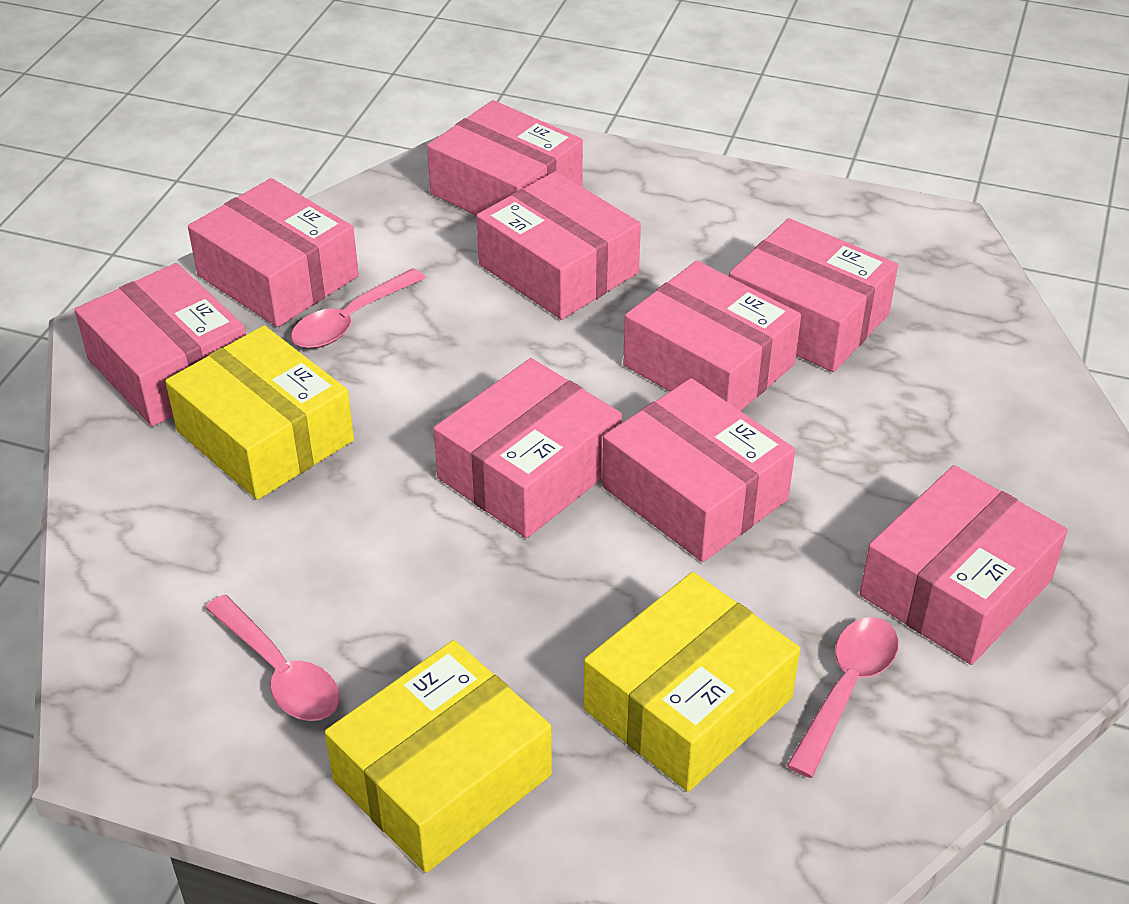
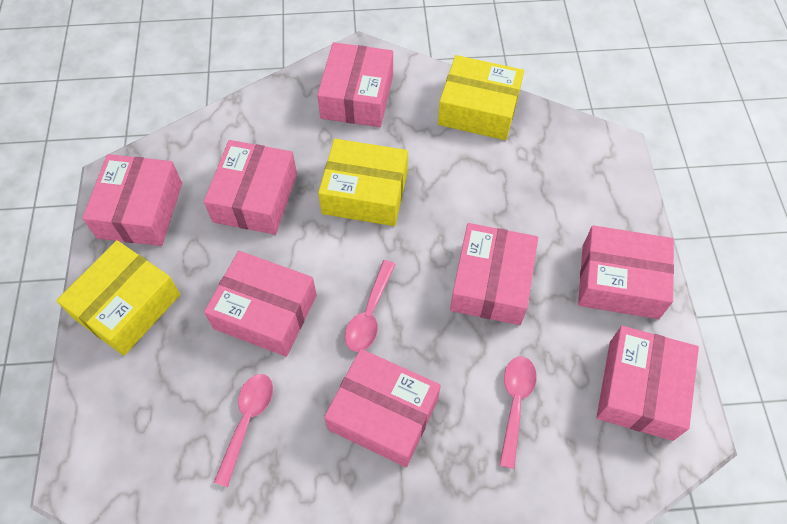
pink box: 9 -> 8

